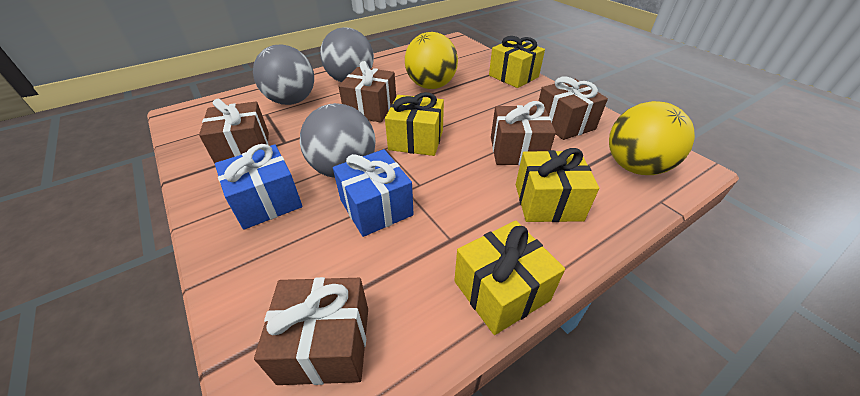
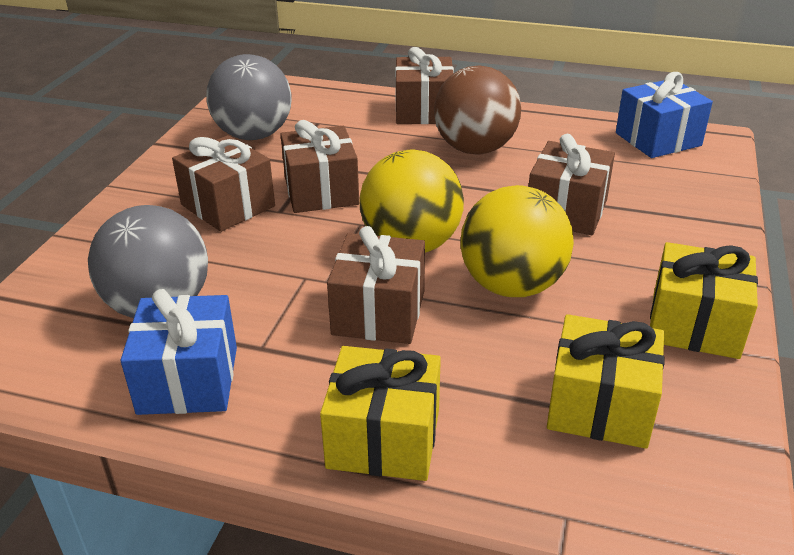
brown ball: 0 -> 1
grey ball: 3 -> 2
yellow gift: 4 -> 3

